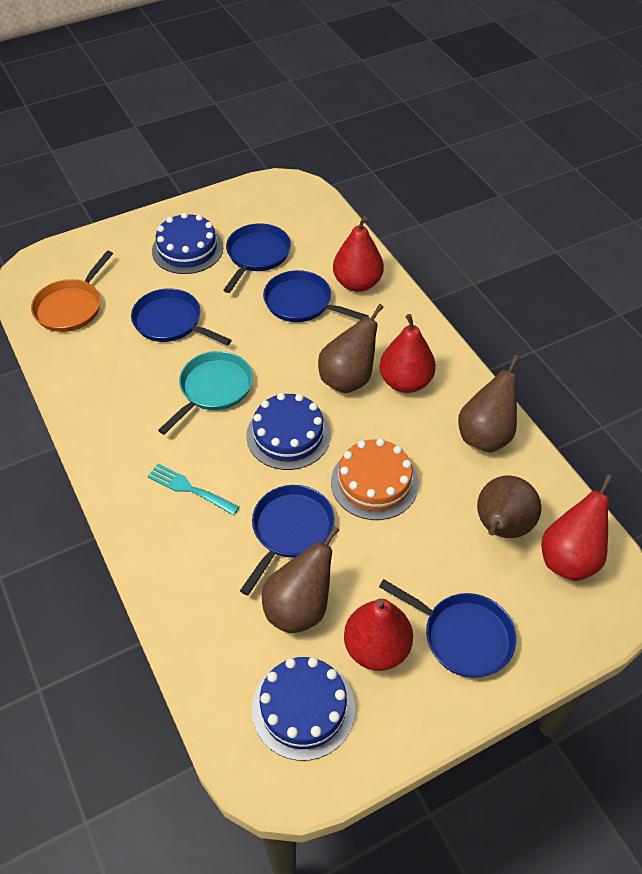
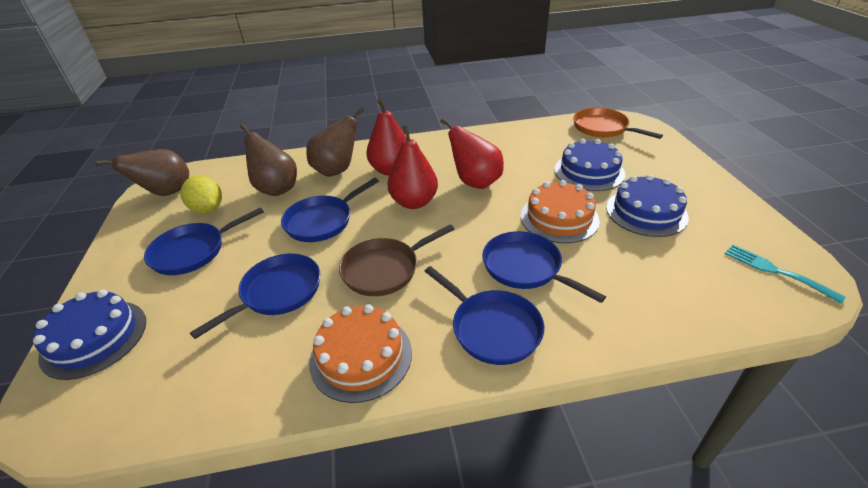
brown pan: 0 -> 1
brown pear: 4 -> 3
orange cake: 1 -> 2
red pear: 4 -> 3
turquoise pan: 1 -> 0
yellow lemon: 0 -> 1

